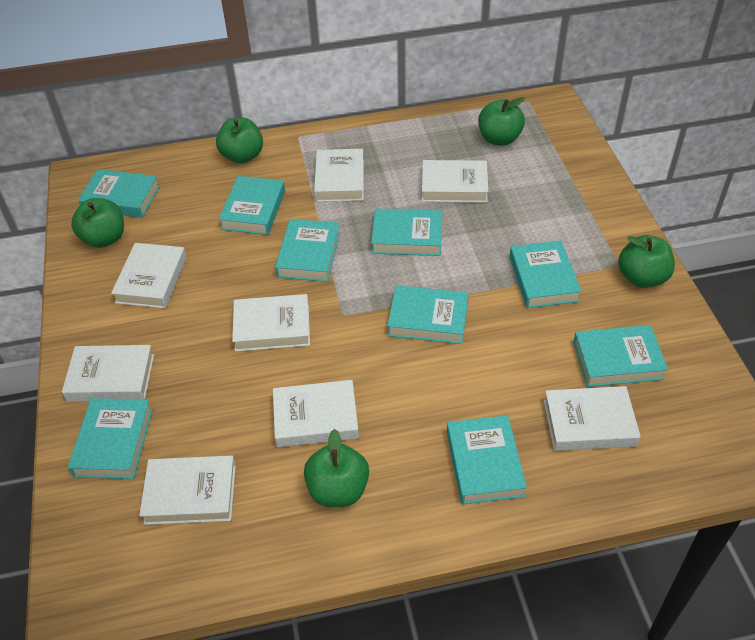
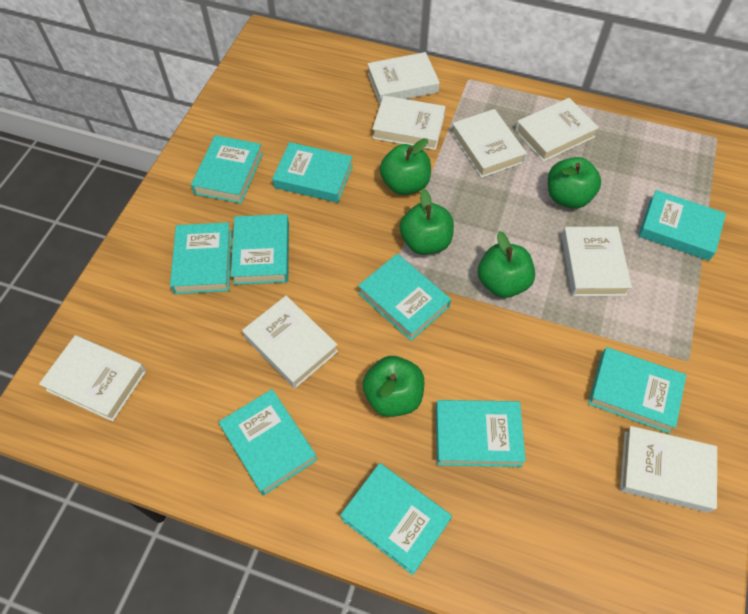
turquoise book: 9 -> 10

